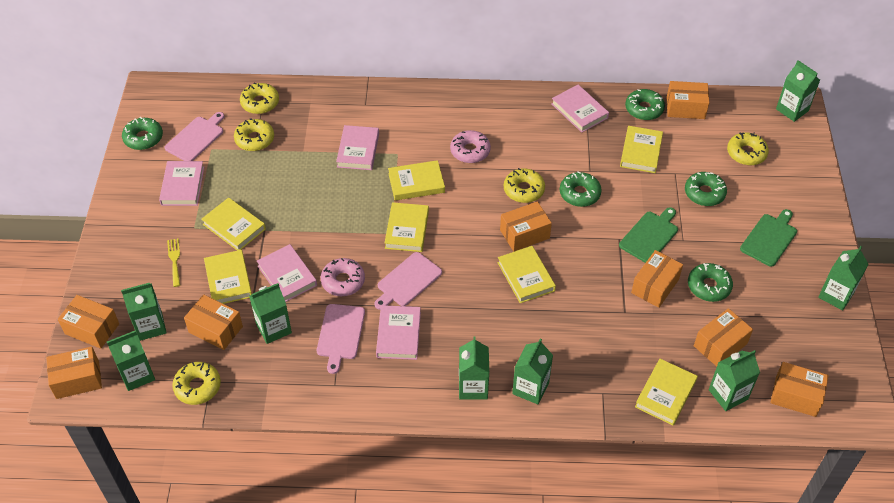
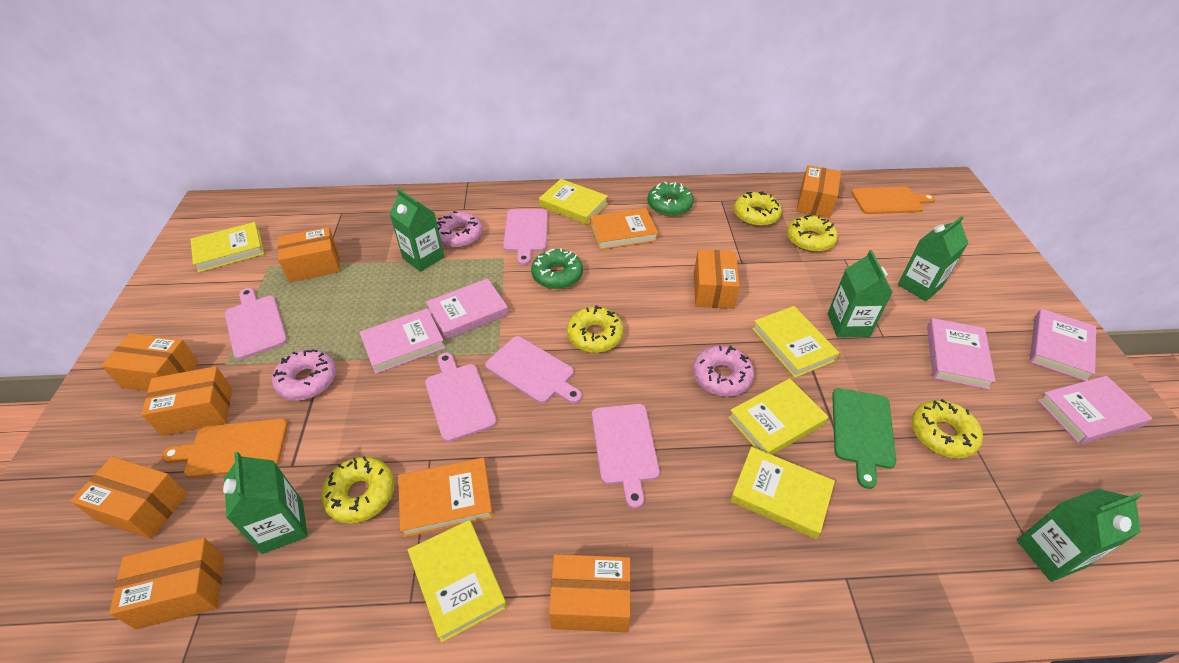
green carton: 8 -> 5
green cutting board: 2 -> 1
green donut: 5 -> 2
orange book: 0 -> 2
orange cutting board: 0 -> 2
pink cutting board: 3 -> 5
pink donut: 2 -> 3
yellow book: 7 -> 6
yellow fork: 1 -> 0

